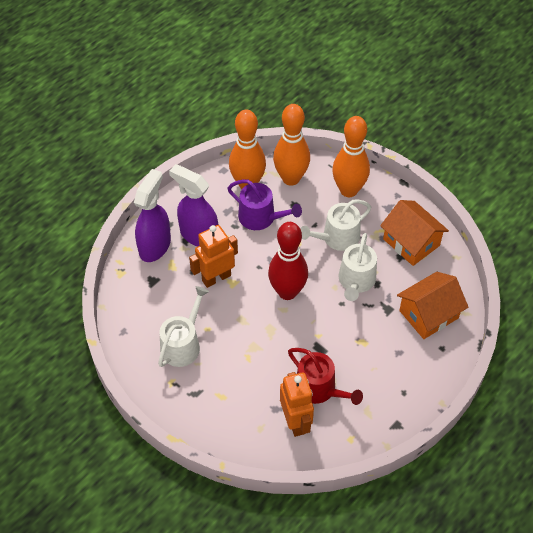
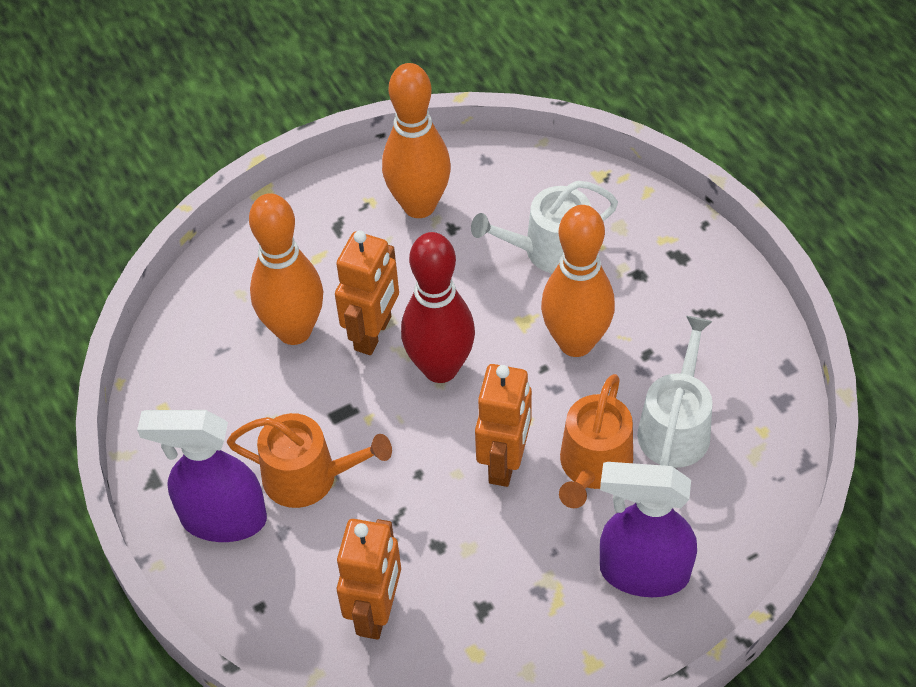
orange house: 2 -> 0
orange robot: 2 -> 3
orange watering can: 0 -> 2
purple watering can: 1 -> 0
red watering can: 1 -> 0
white watering can: 3 -> 2

